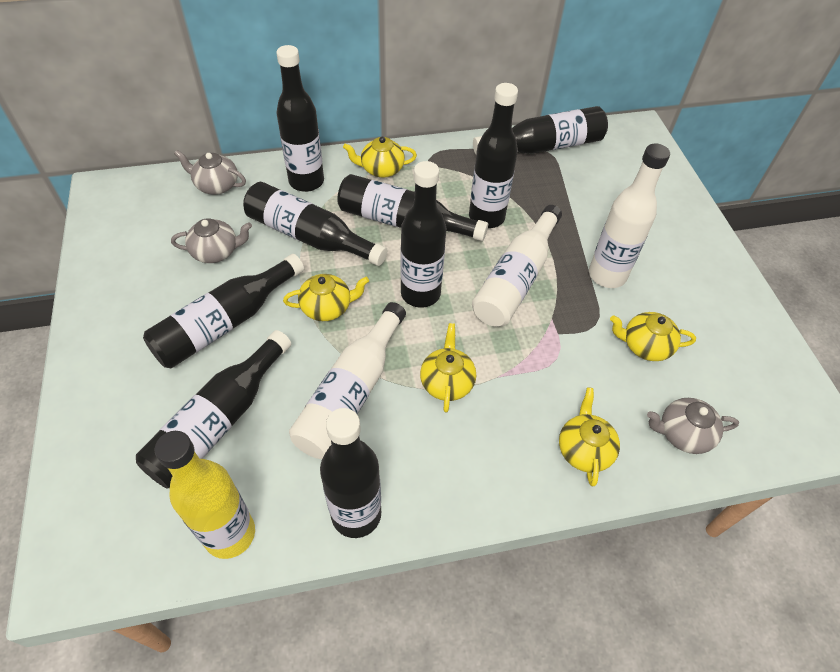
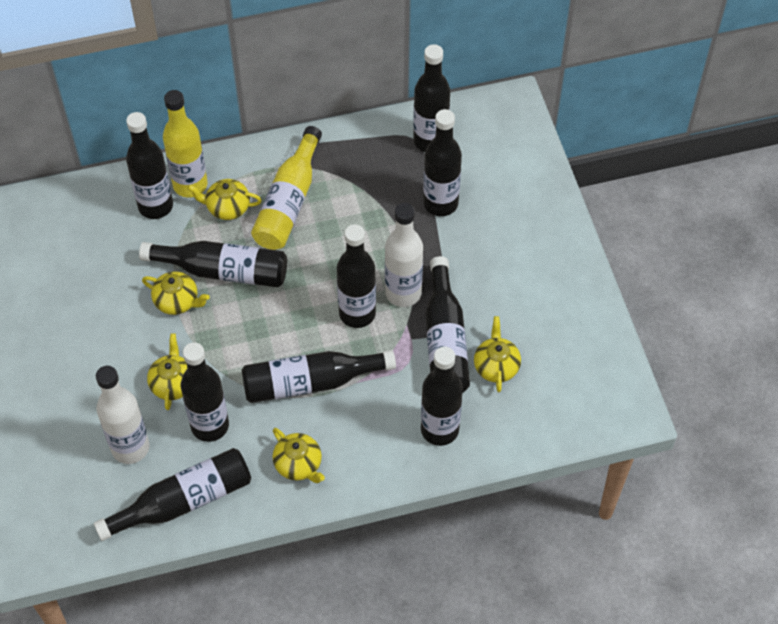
black bottle: 9 -> 10
grey teapot: 3 -> 0
white bottle: 3 -> 2
yellow bottle: 1 -> 2

